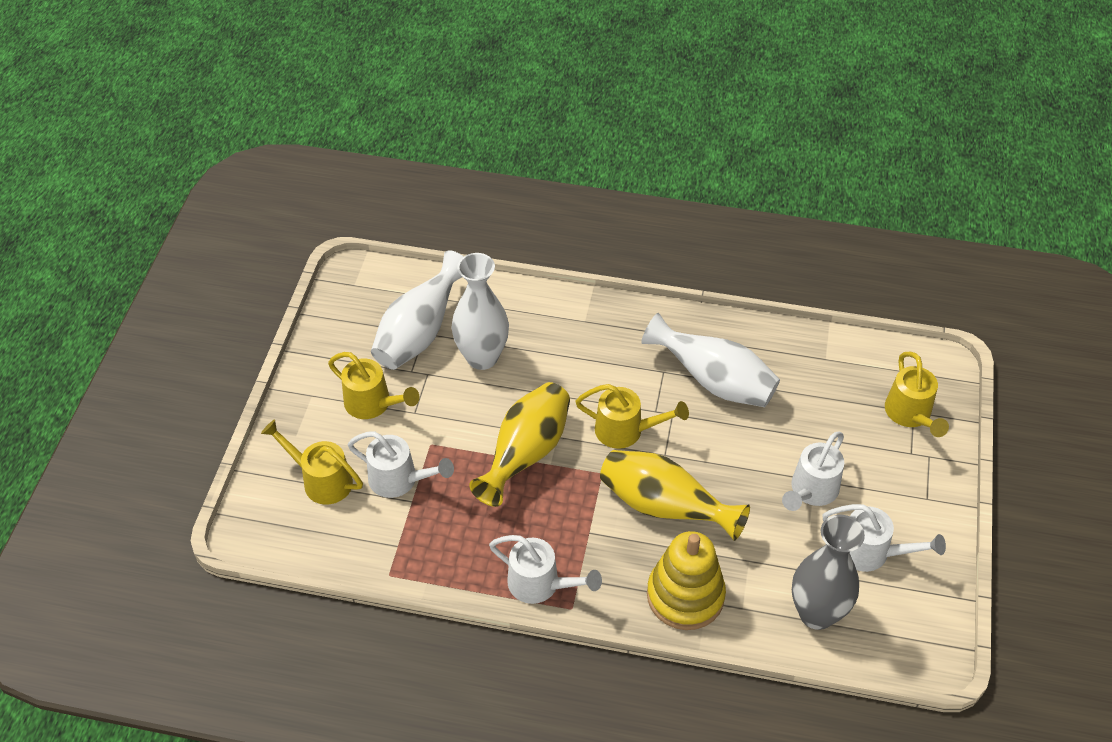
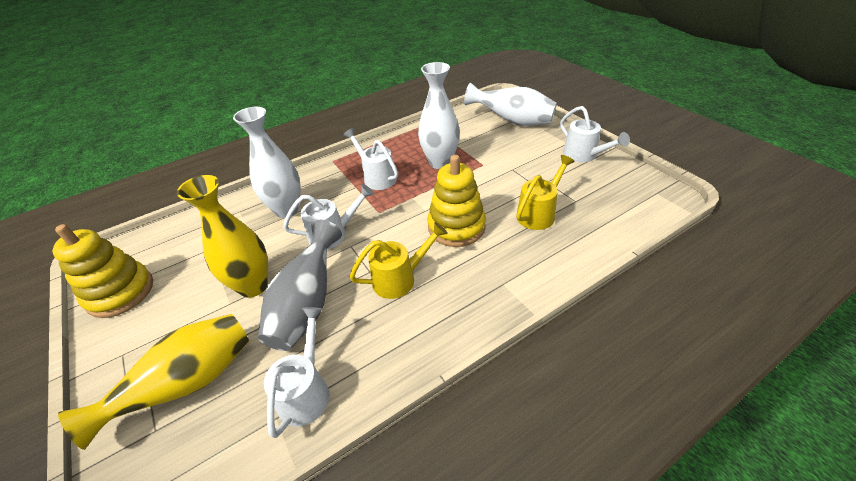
yellow stacking toy: 1 -> 2
yellow watering can: 4 -> 2

